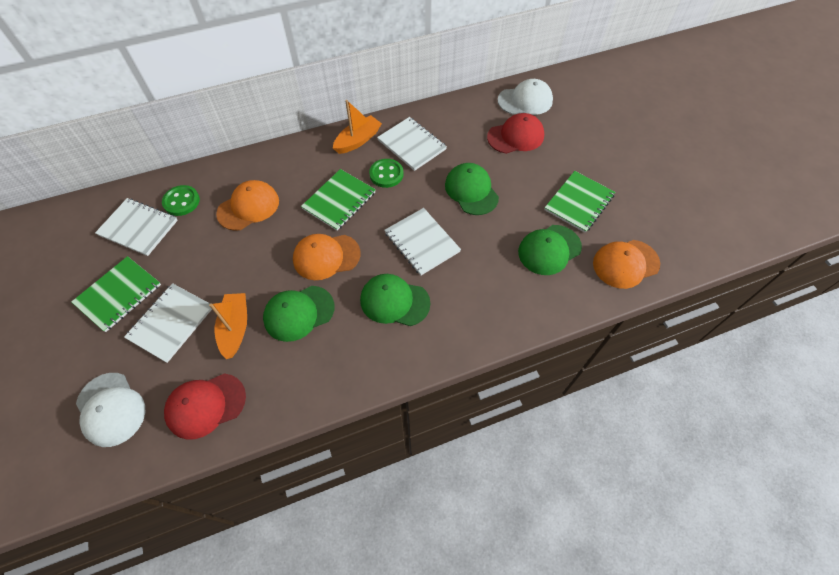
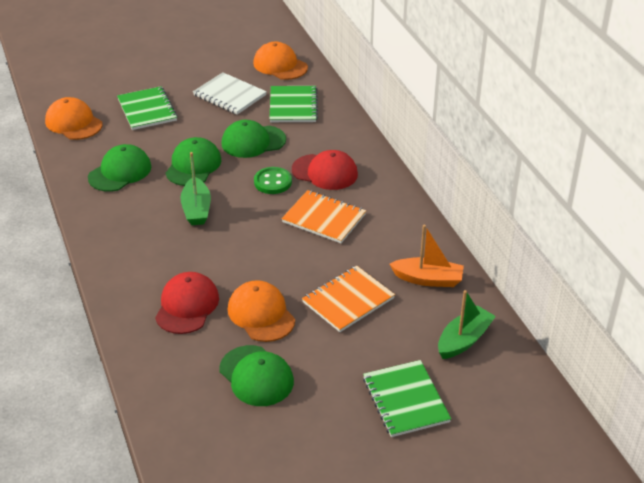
green boat: 0 -> 2
green button: 2 -> 1
orange boat: 2 -> 1
orange notebook: 0 -> 2
white cap: 2 -> 0
white notebook: 4 -> 1

